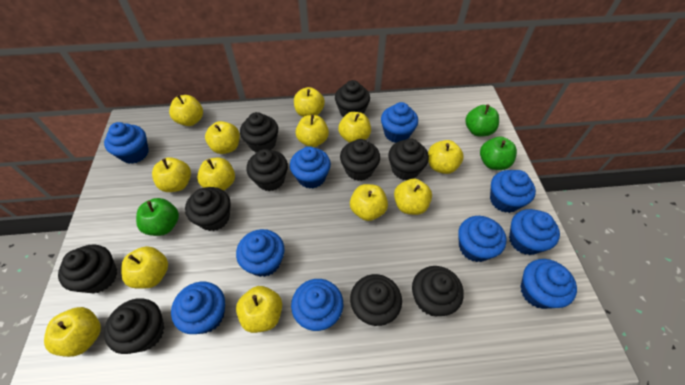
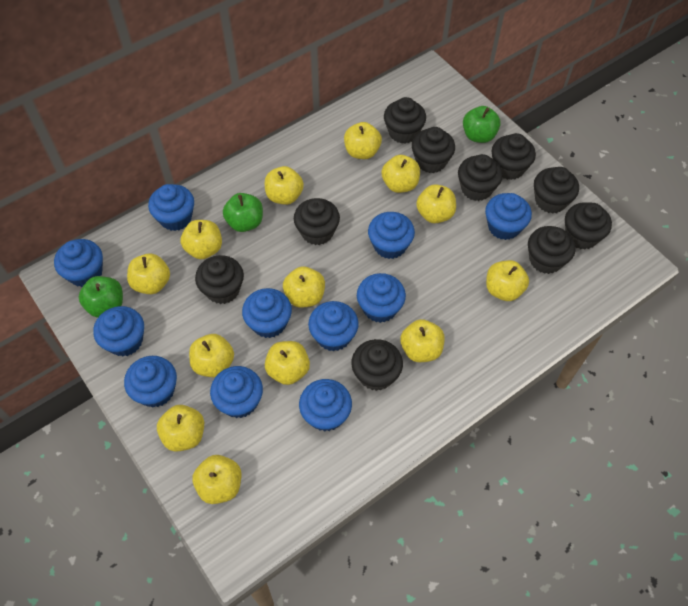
blue cupcake: 10 -> 11

